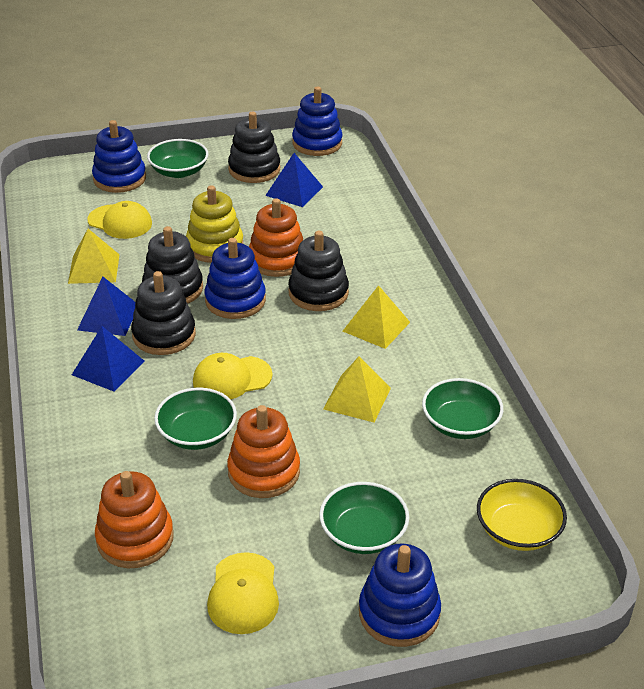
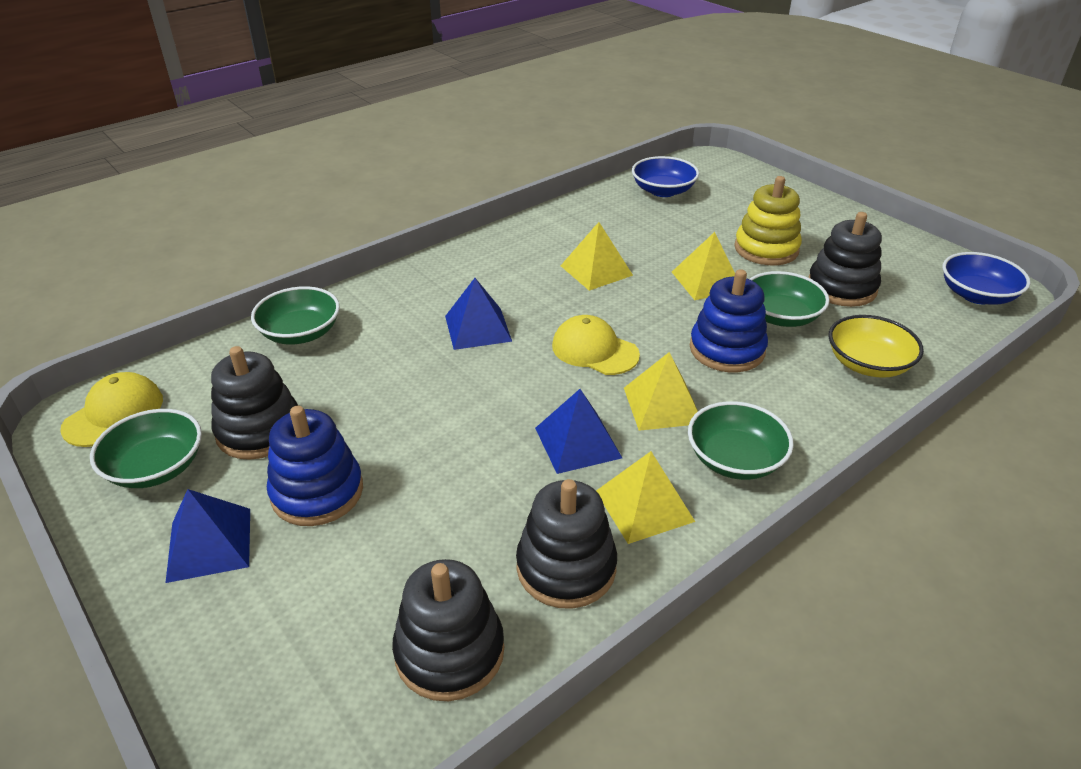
blue bowl: 0 -> 2
blue stacking toy: 4 -> 2
orange stacking toy: 3 -> 0
yellow cap: 3 -> 2
yellow pyramid: 3 -> 4

